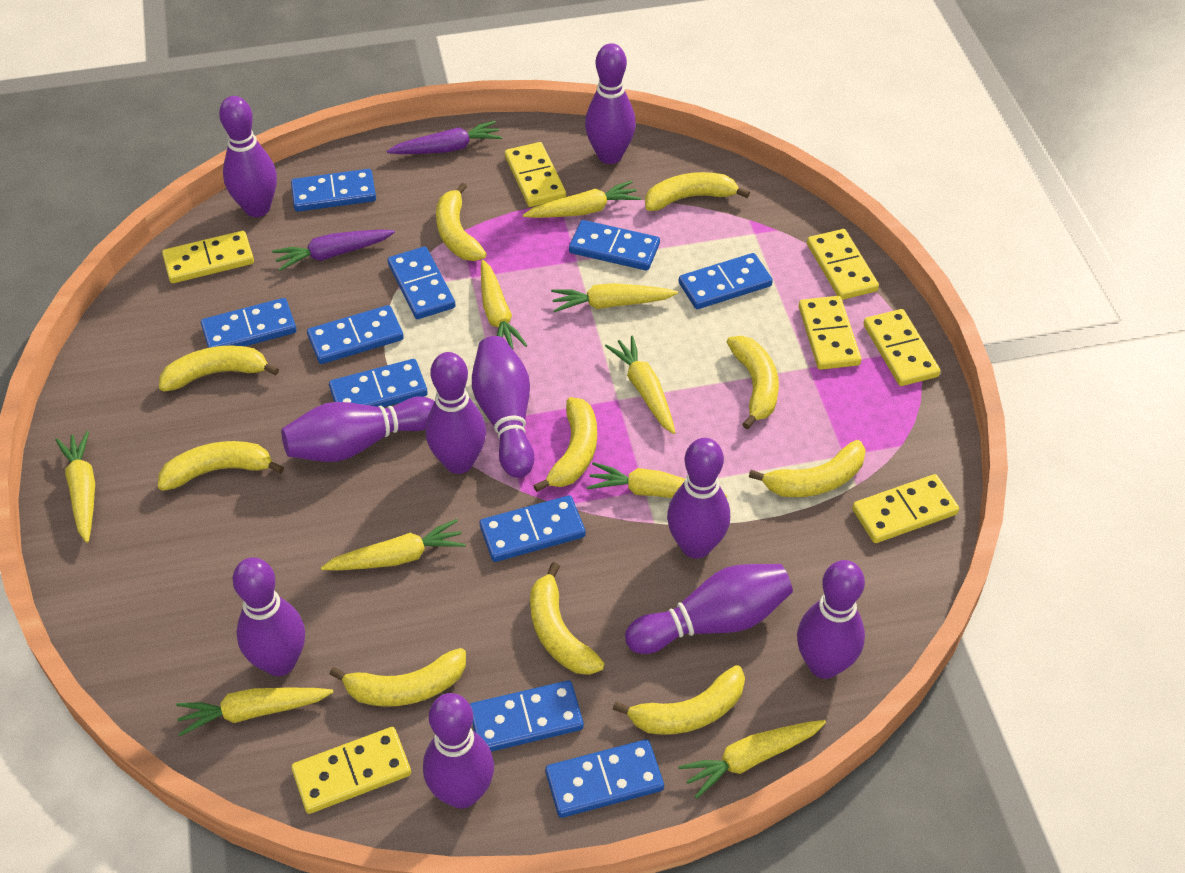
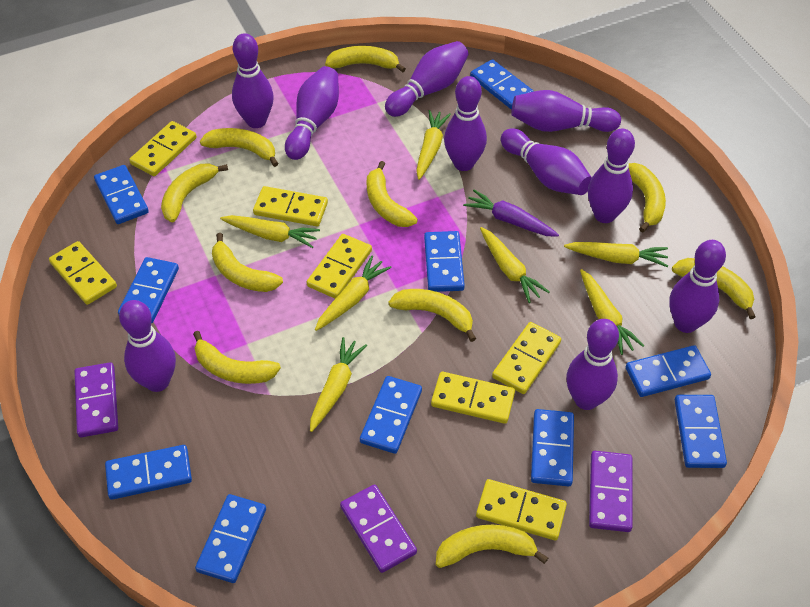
purple carrot: 2 -> 1
purple domino: 0 -> 3
yellow carrot: 9 -> 7

